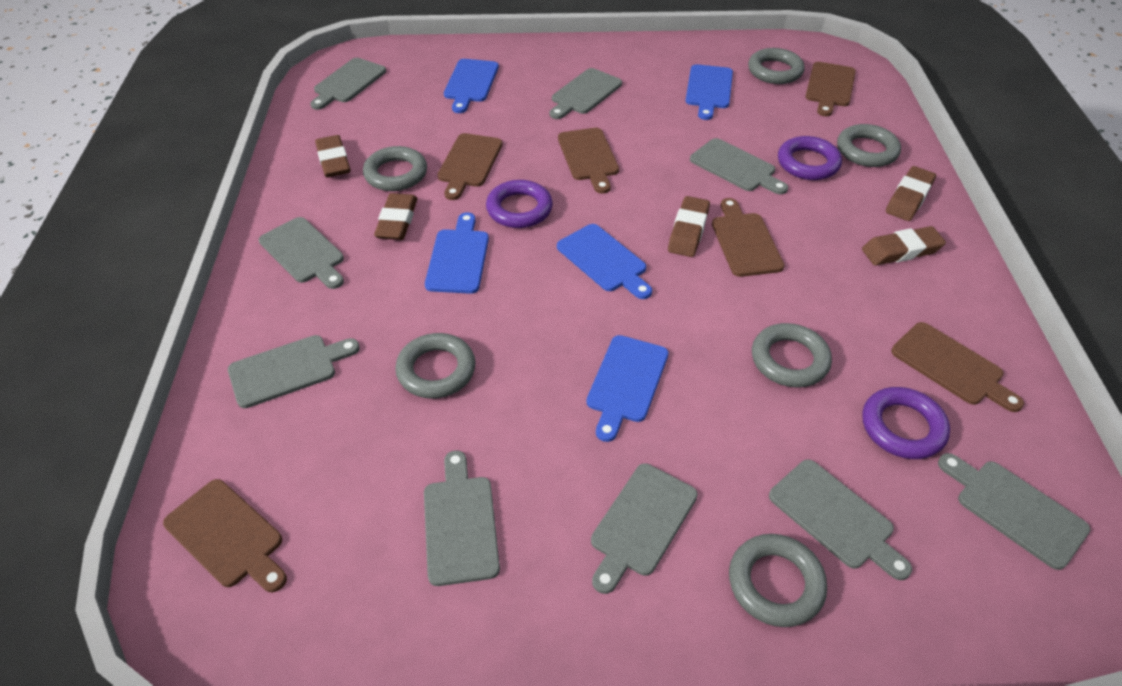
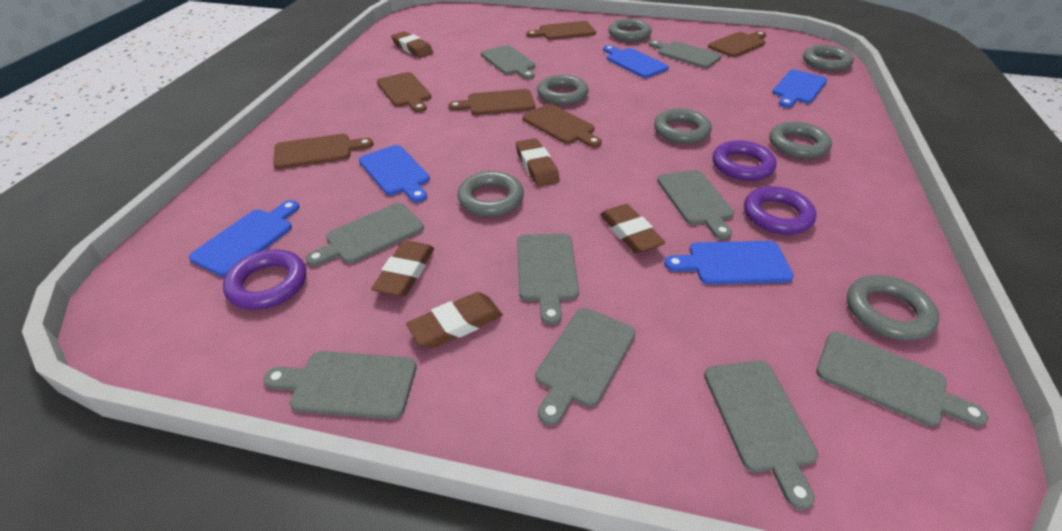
grey ring: 6 -> 7

